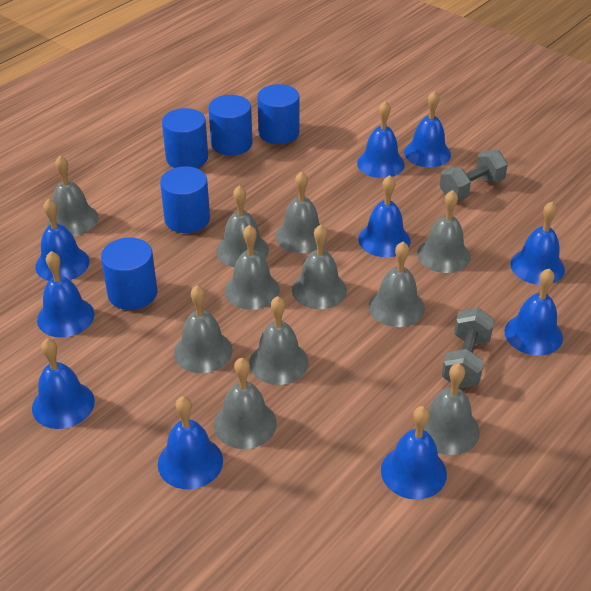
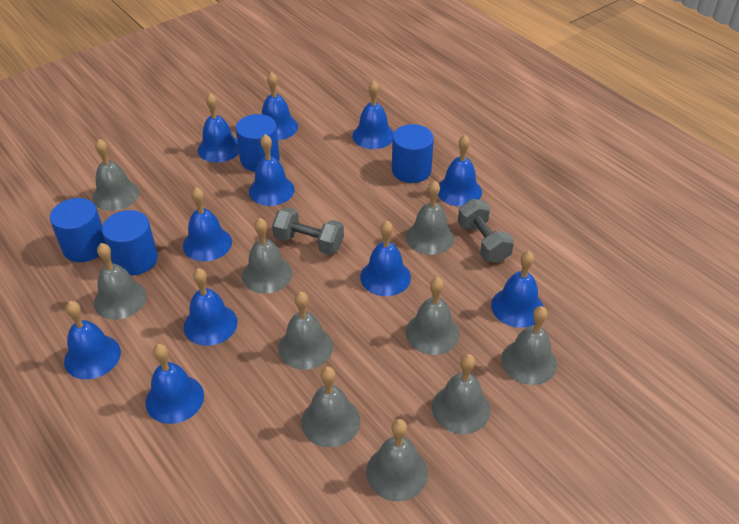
blue bell: 10 -> 11
blue cylinder: 5 -> 4
grey bell: 11 -> 10

